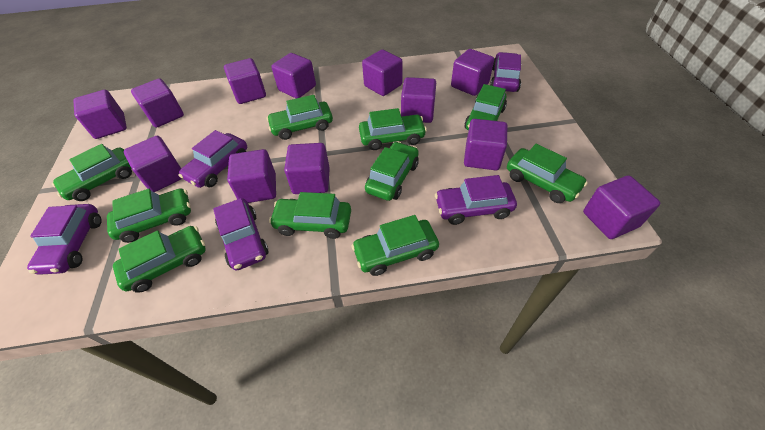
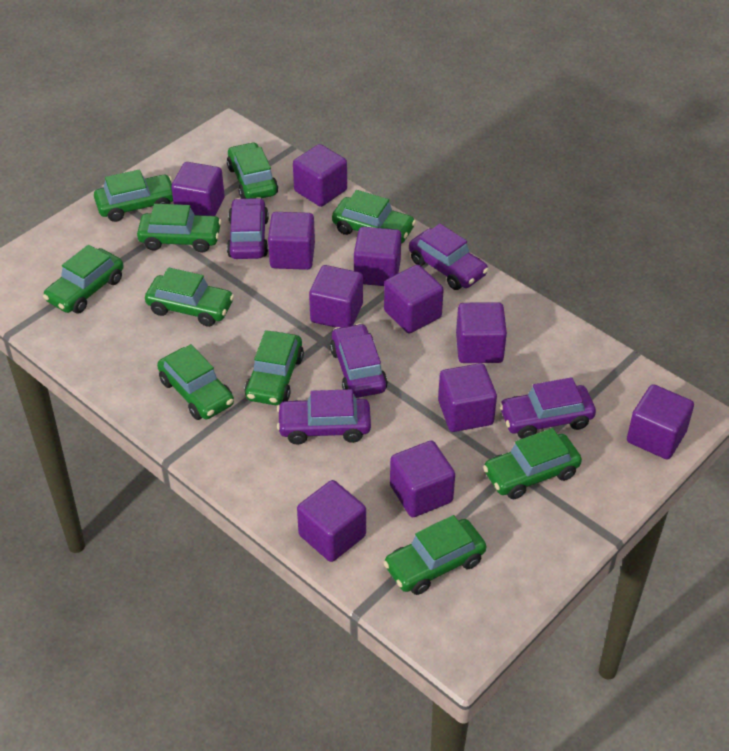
purple cube: 12 -> 11

